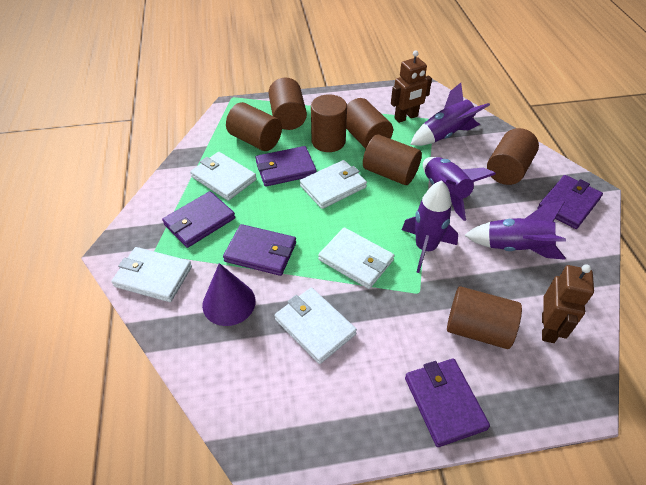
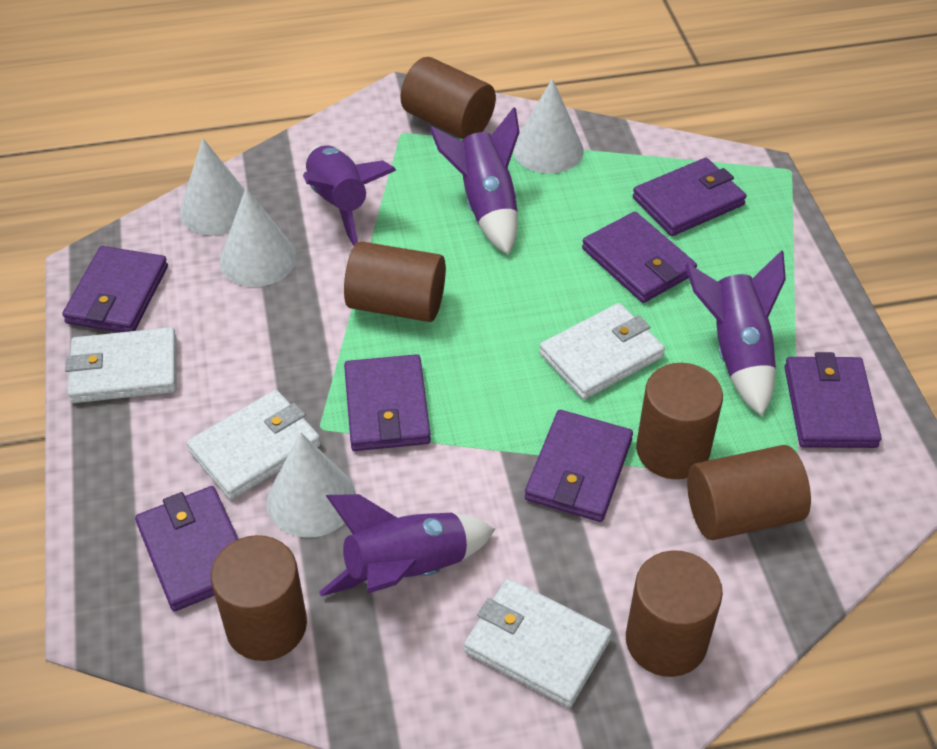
brown cylinder: 7 -> 6
brown robot: 2 -> 0
purple cone: 1 -> 0
purple wallet: 5 -> 7
white cone: 0 -> 4
white wallet: 5 -> 4

